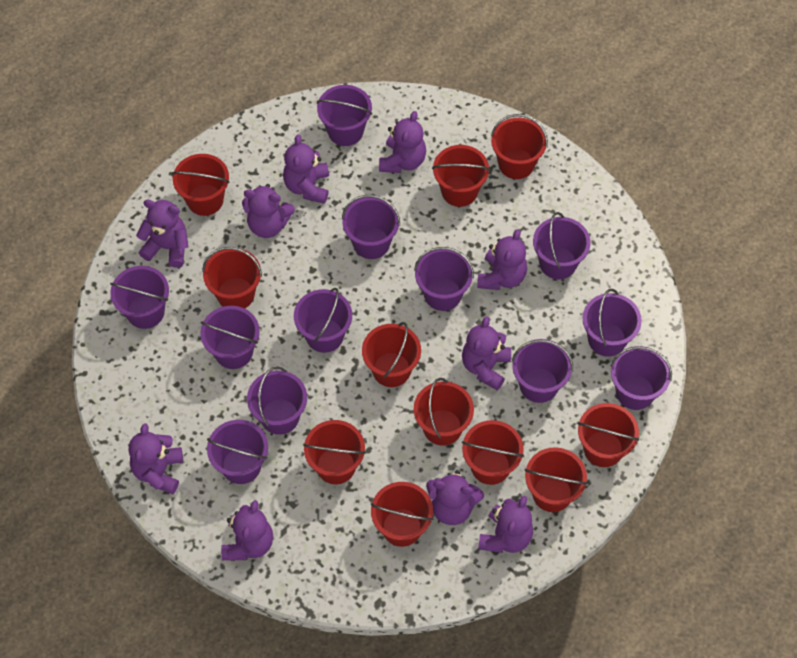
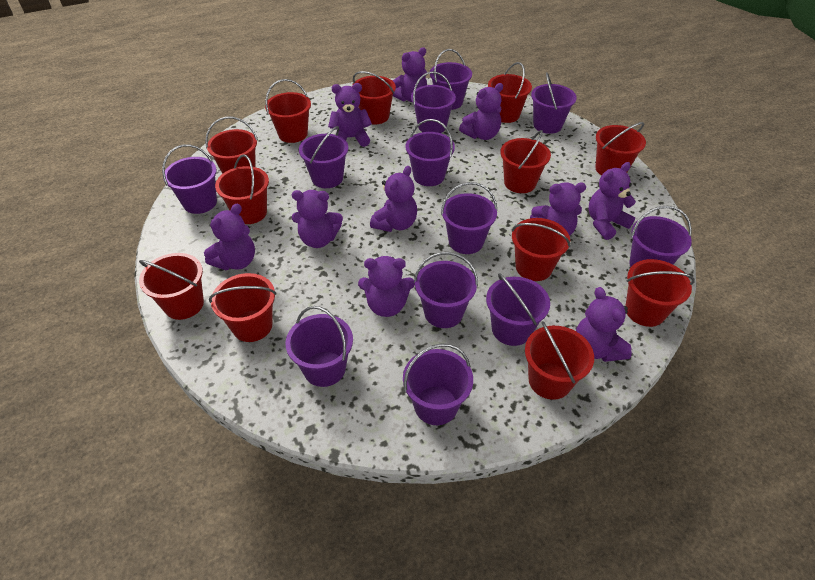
red bucket: 11 -> 12

